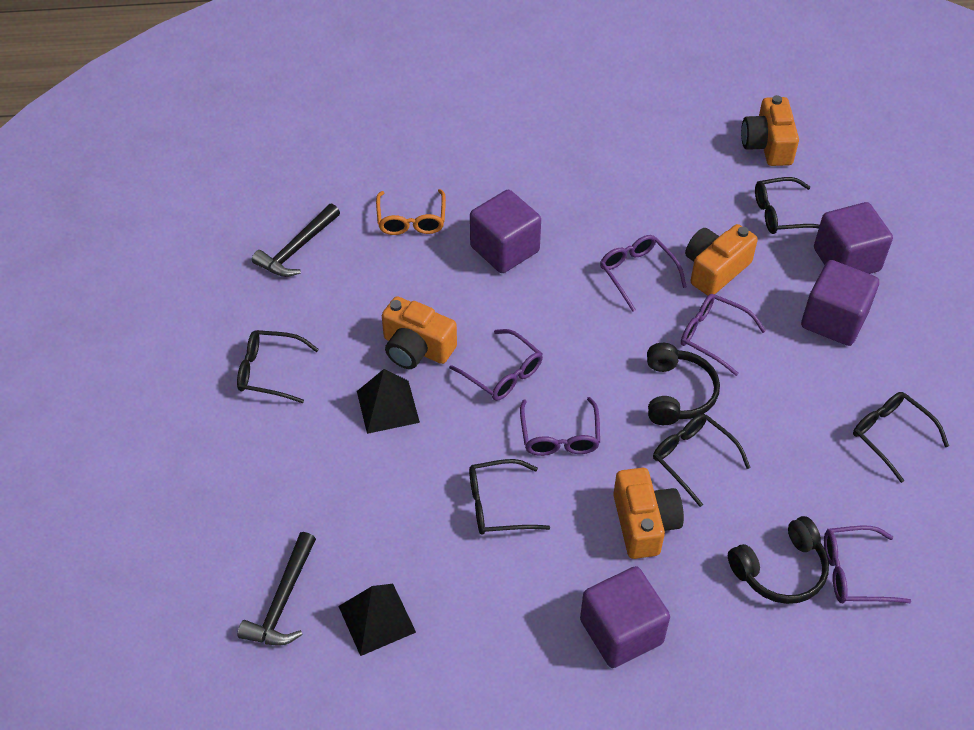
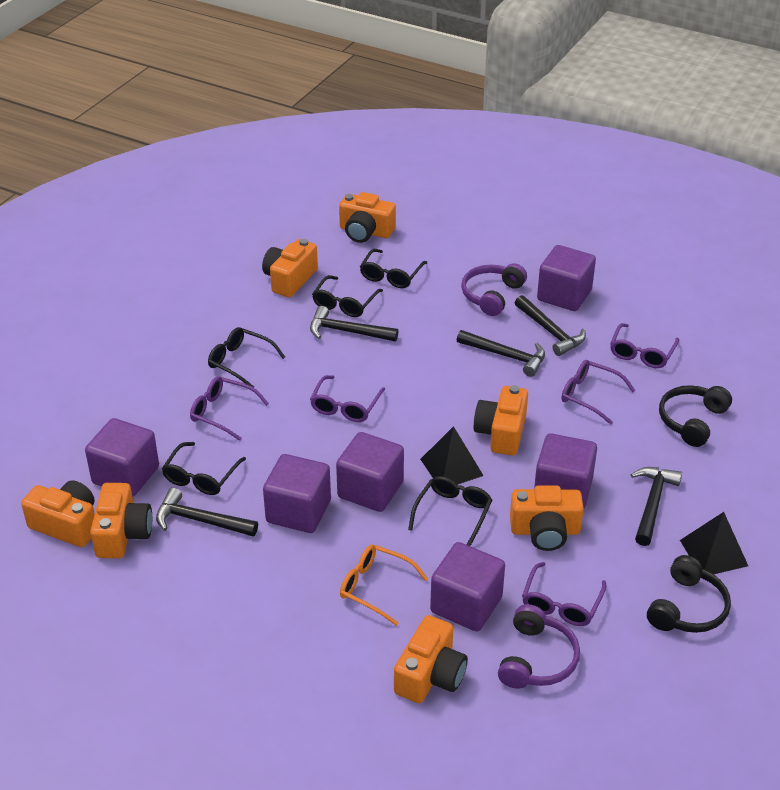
black hammer: 2 -> 5
orange camera: 4 -> 7
purple cube: 4 -> 6
purple headphones: 0 -> 2

